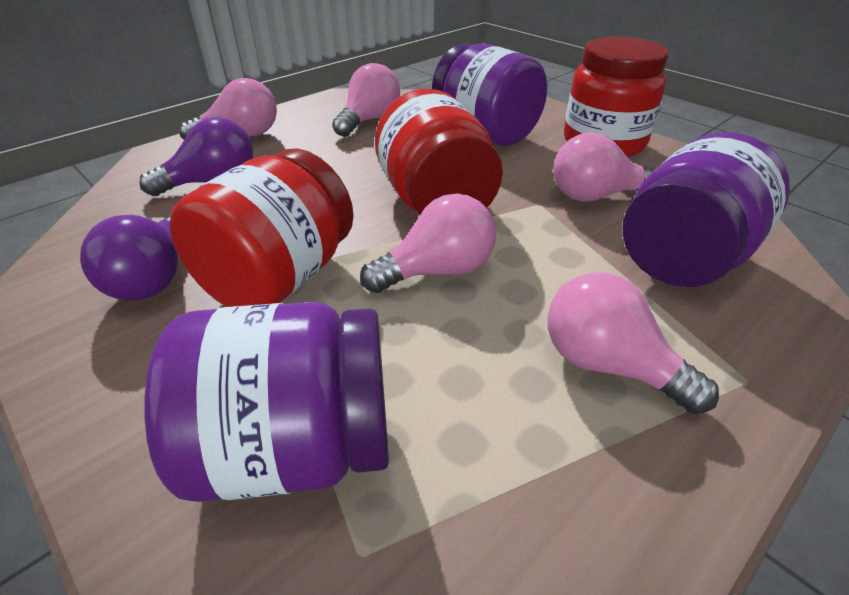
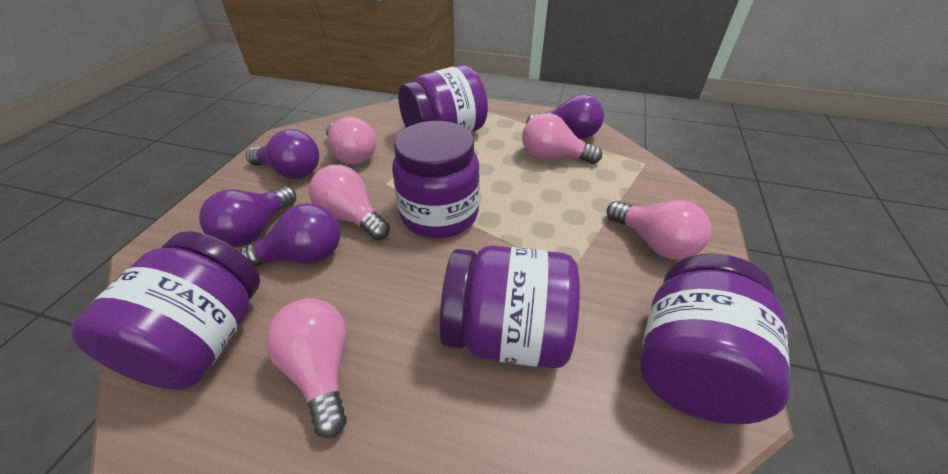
purple jar: 3 -> 5
purple light bulb: 2 -> 4
red jar: 3 -> 0

